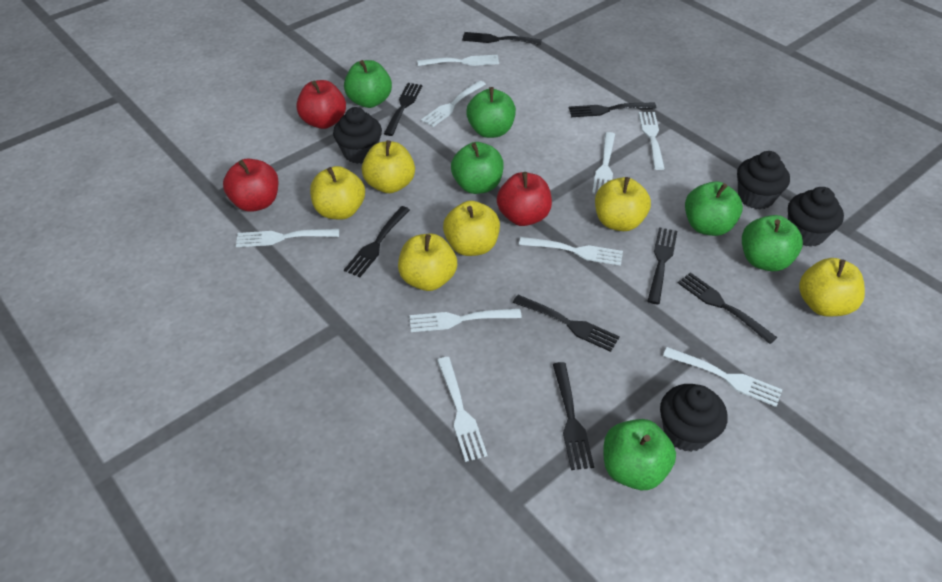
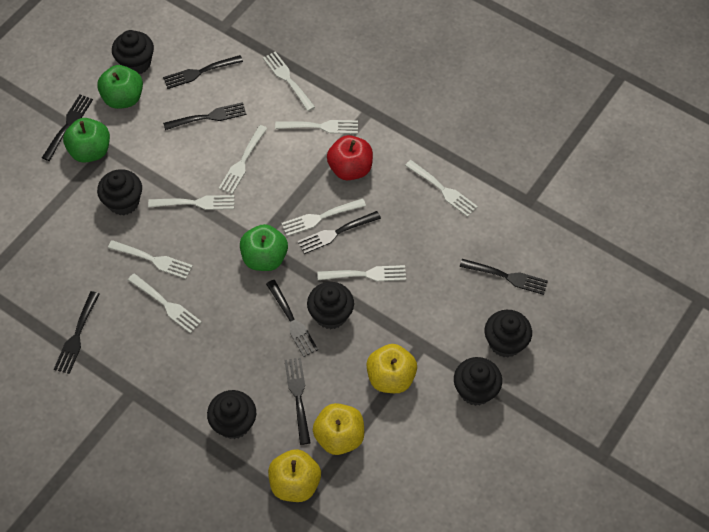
black cupcake: 4 -> 6
green apple: 6 -> 3
red apple: 3 -> 1
yellow apple: 6 -> 3

